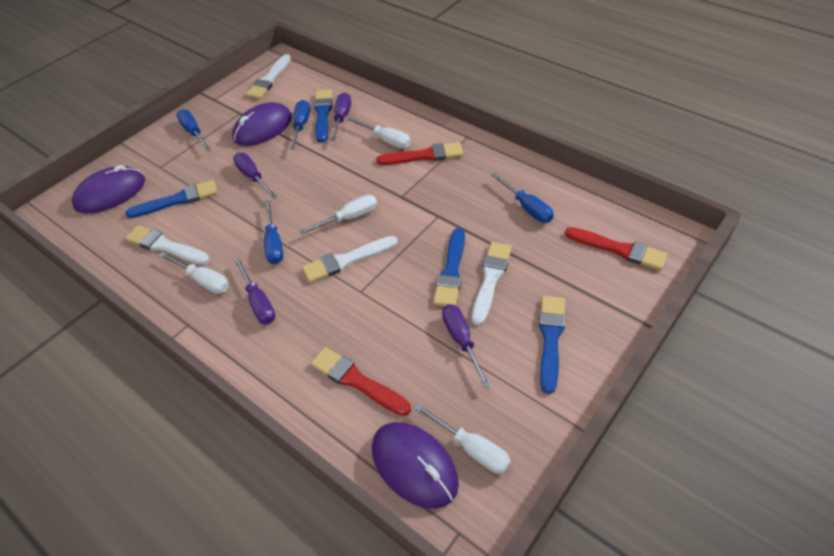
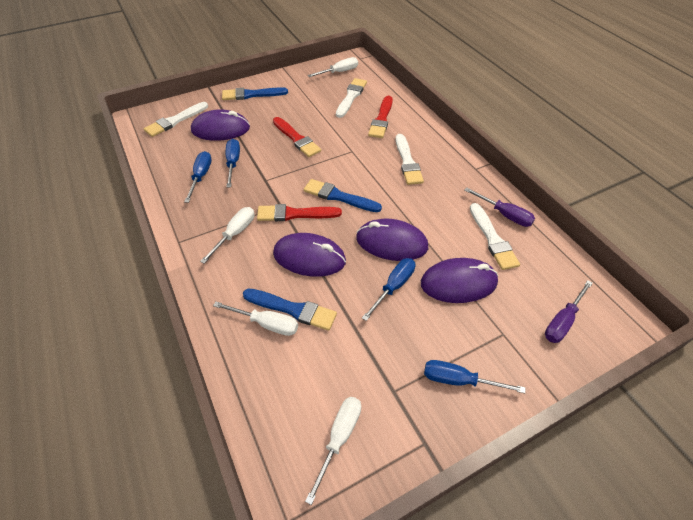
blue brush: 4 -> 3
purple mouse: 3 -> 4
purple screwdriver: 4 -> 2

